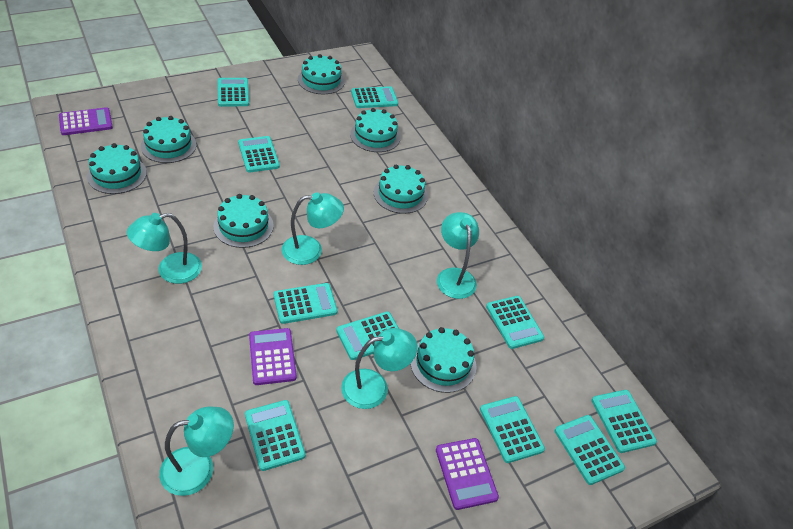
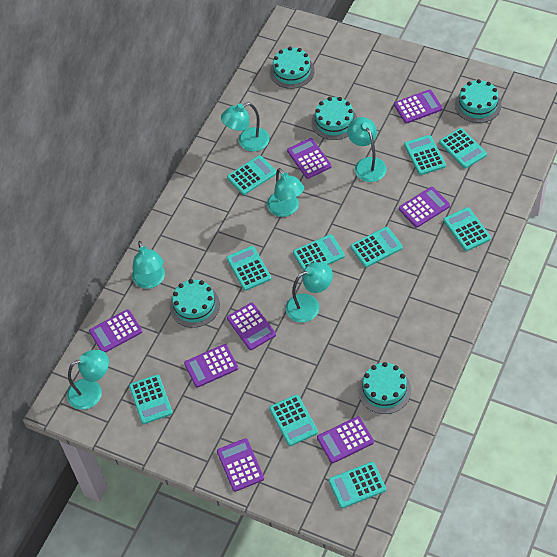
purple calculator: 3 -> 8
turquoise cake: 7 -> 5
turquoise lamp: 5 -> 6

